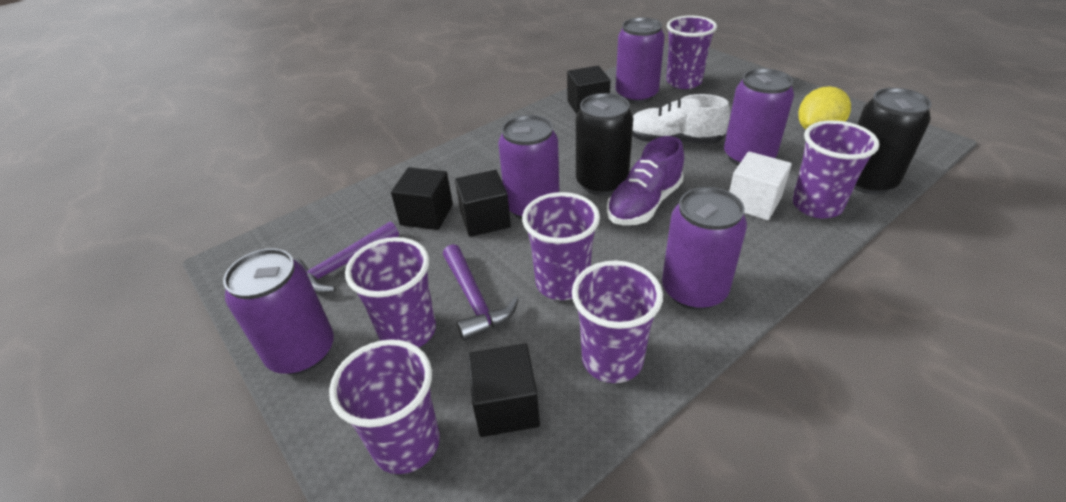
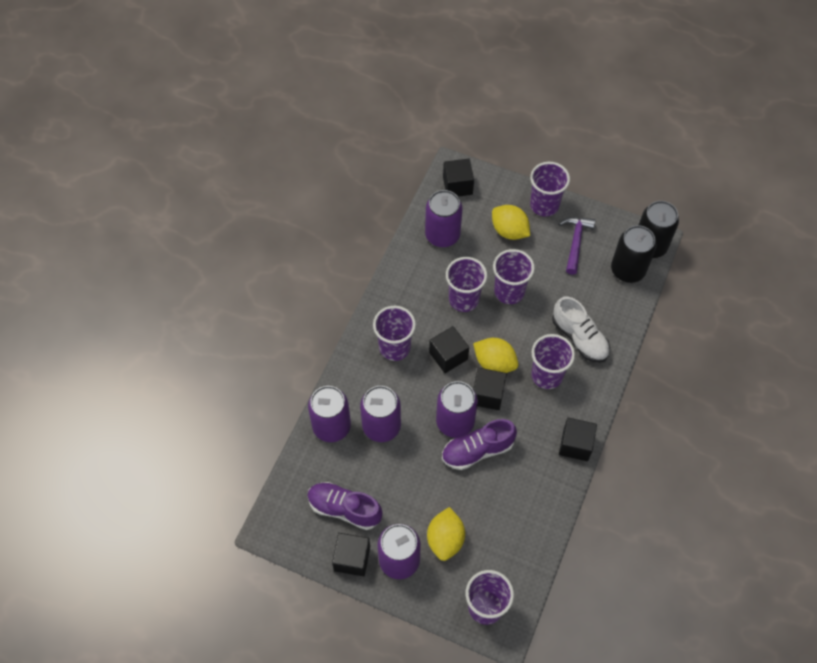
black cube: 4 -> 5
purple hammer: 2 -> 1
purple shoe: 1 -> 2
white cube: 1 -> 0
yellow lemon: 1 -> 3

